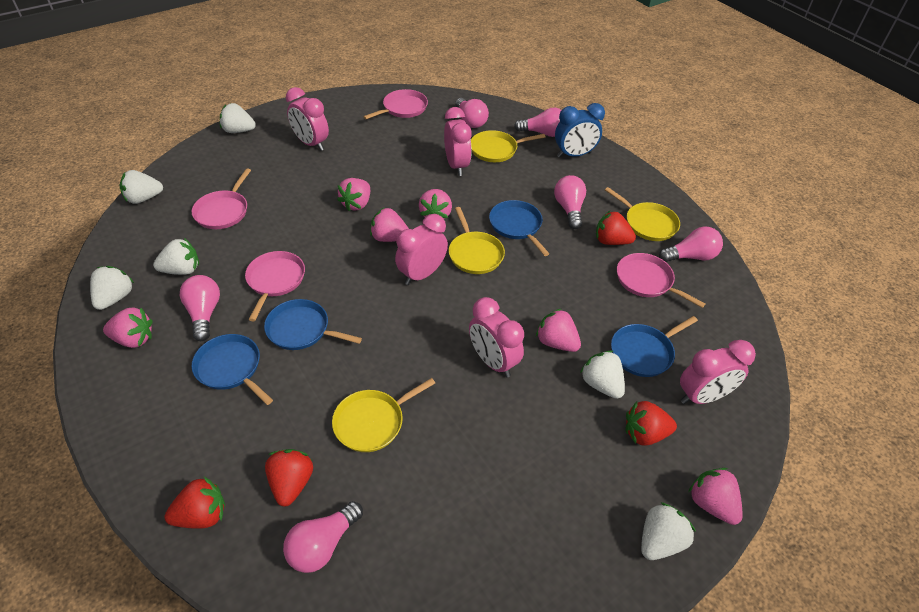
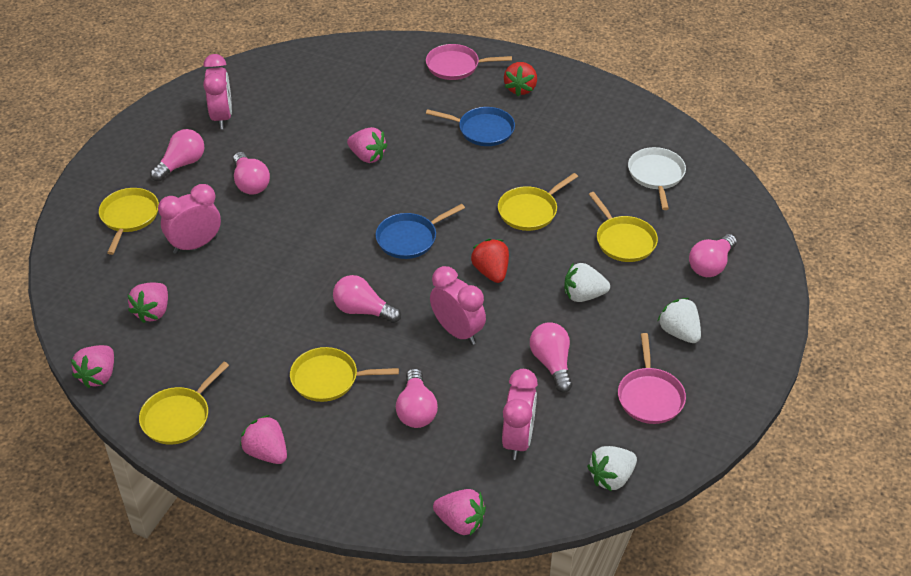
blue clock: 1 -> 0
blue pan: 4 -> 2
pink clock: 5 -> 4
pink pan: 4 -> 2
pink strawberry: 6 -> 5
red strawberry: 4 -> 2
white pan: 0 -> 1
white strawberry: 6 -> 3
yellow pan: 4 -> 5

